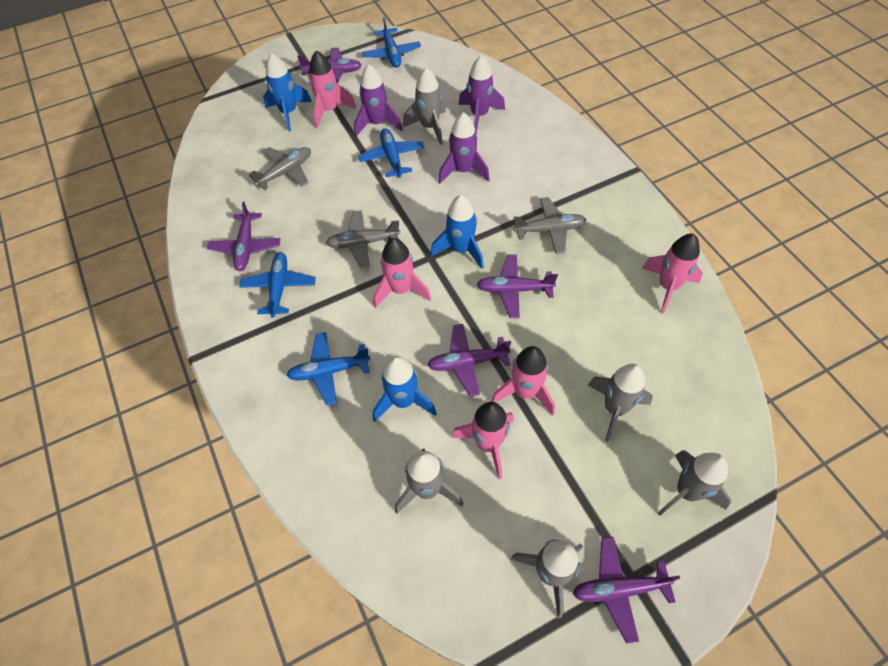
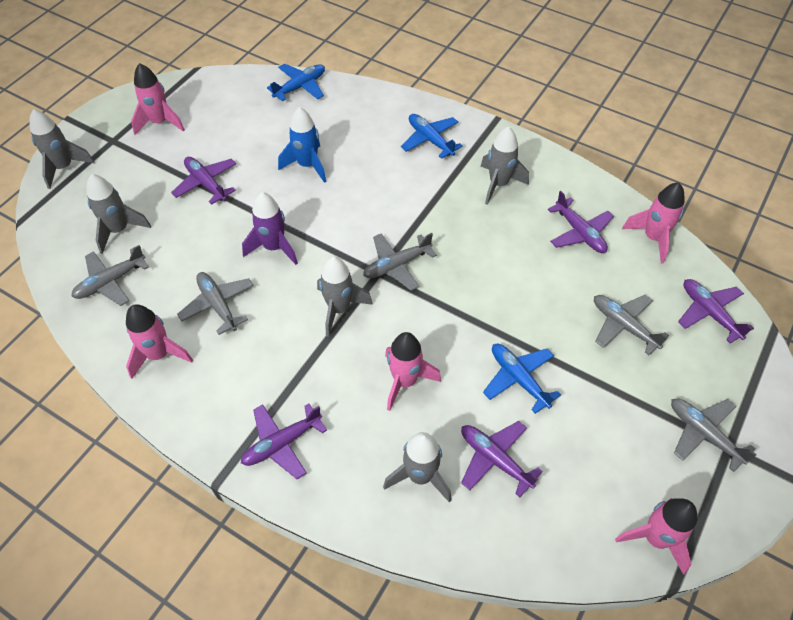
blue plane: 4 -> 3
blue rocket: 3 -> 1
grey plane: 3 -> 5
purple rocket: 3 -> 1

